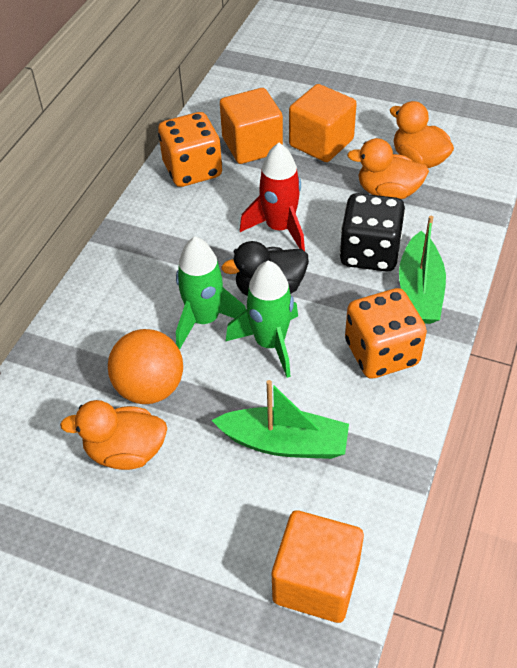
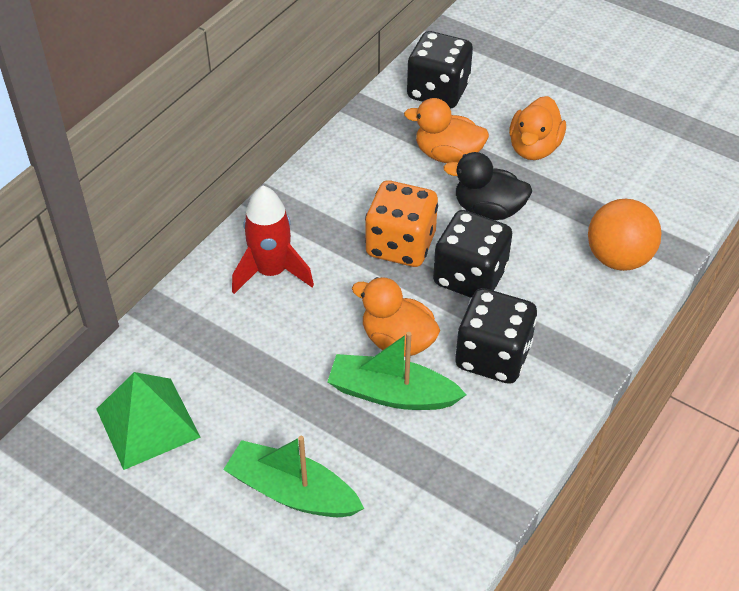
black dice: 1 -> 3
green pyramid: 0 -> 1
green rocket: 2 -> 0
orange cube: 3 -> 0
orange dice: 2 -> 1

